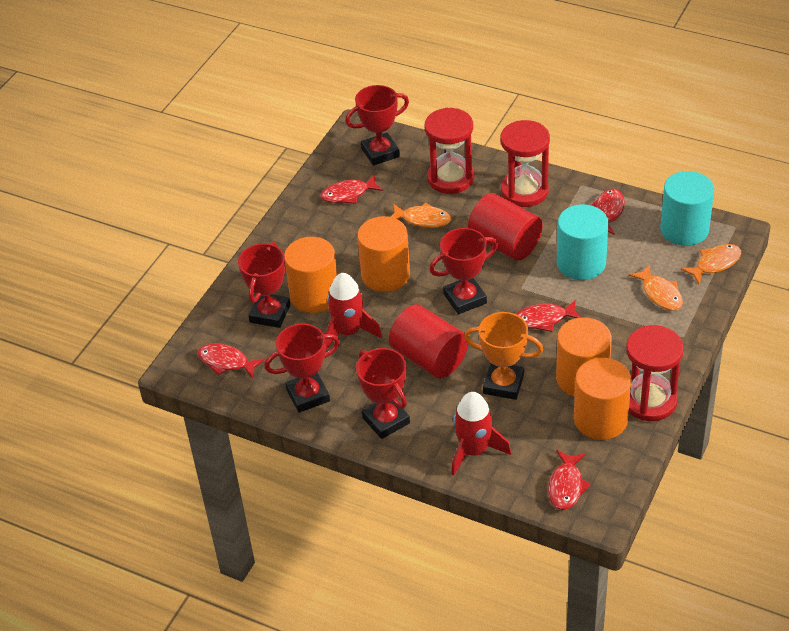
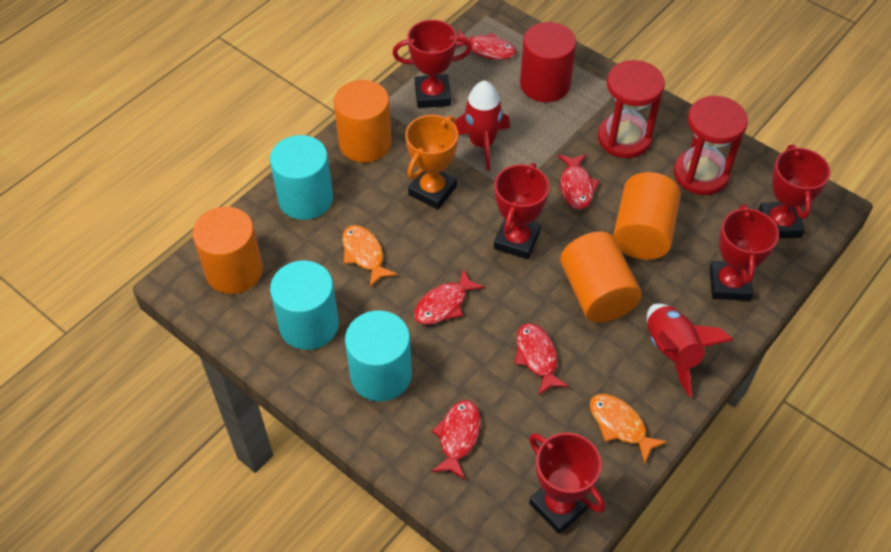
orange fish: 3 -> 2
red cylinder: 2 -> 1
red hourglass: 3 -> 2
turquoise cylinder: 2 -> 3

